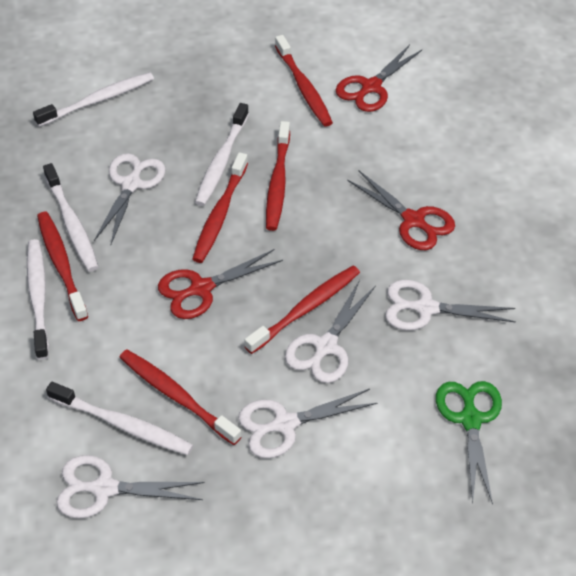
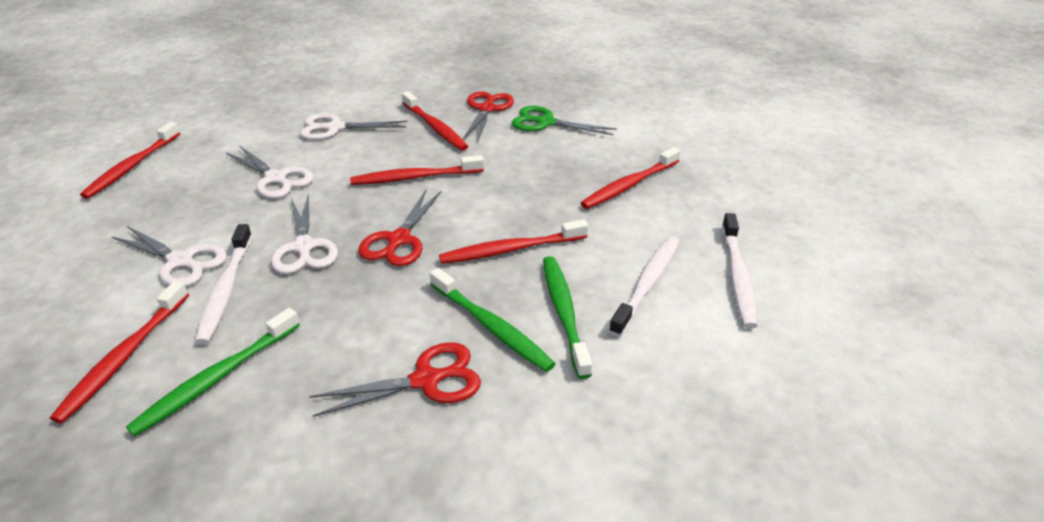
green toothbrush: 0 -> 3
white scissors: 5 -> 4
white toothbrush: 5 -> 3

